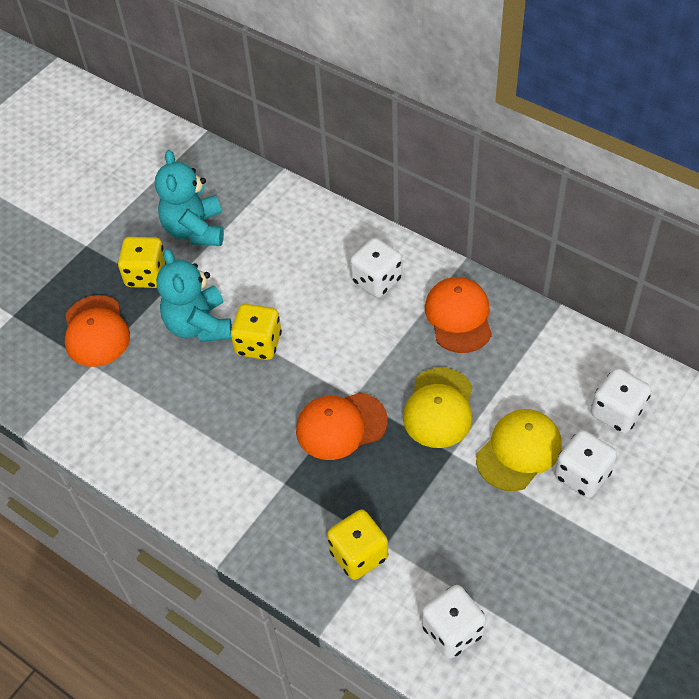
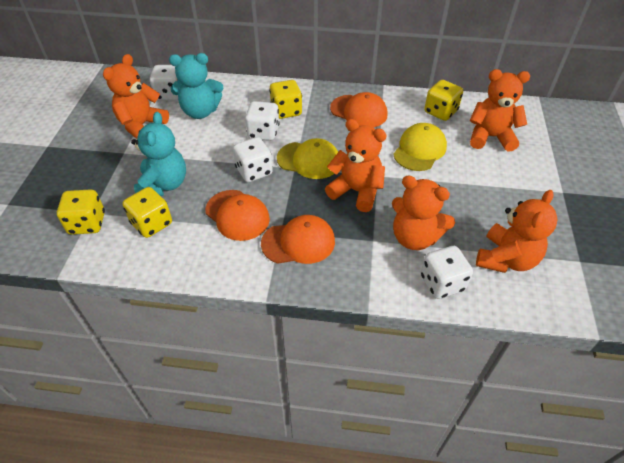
orange teddy bear: 0 -> 5
yellow dice: 3 -> 4

